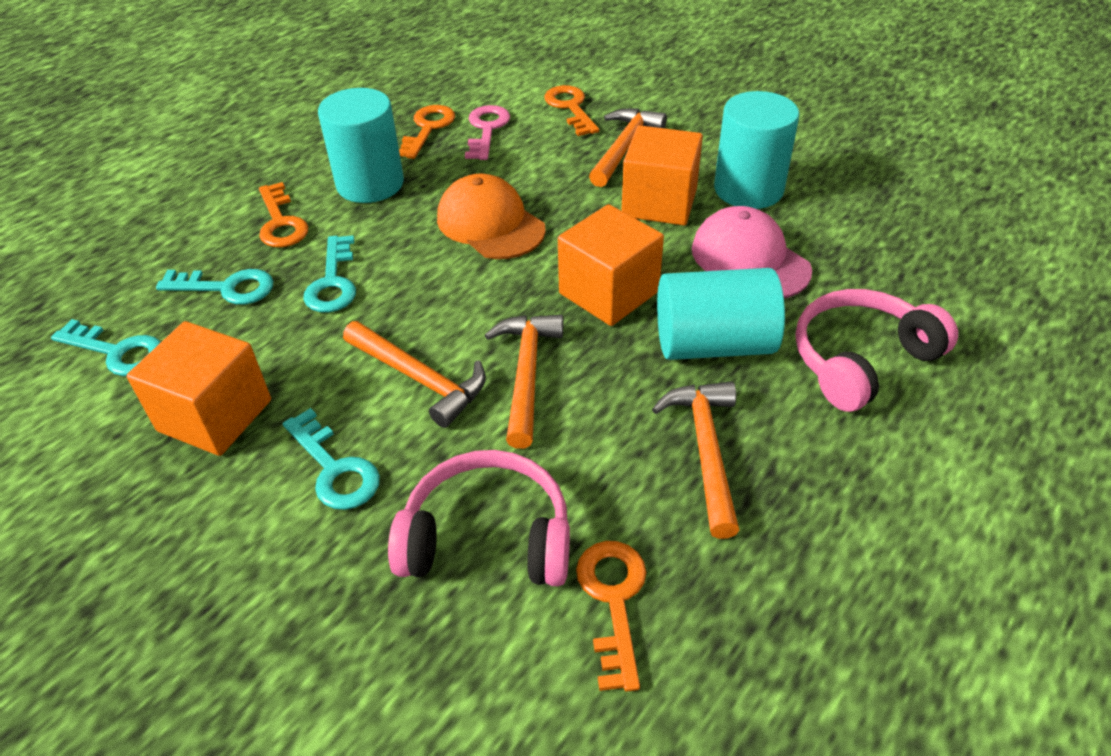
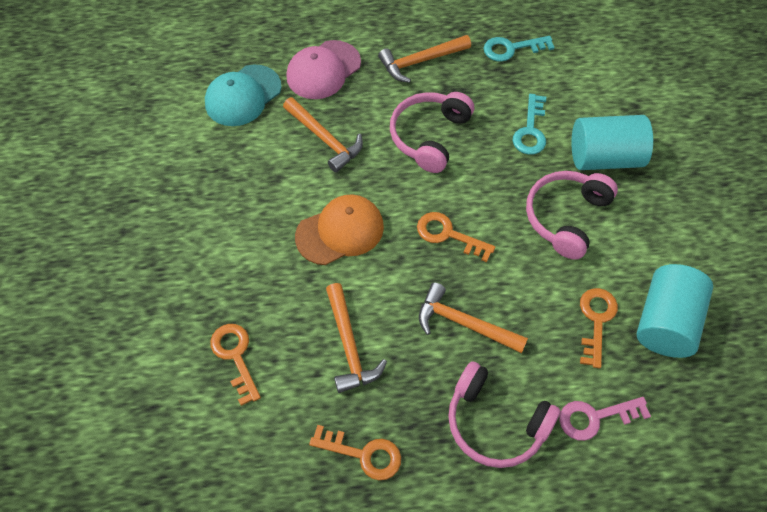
orange cube: 3 -> 0
pink headphones: 2 -> 3
turquoise cap: 0 -> 1
turquoise cylinder: 3 -> 2
turquoise key: 4 -> 2

